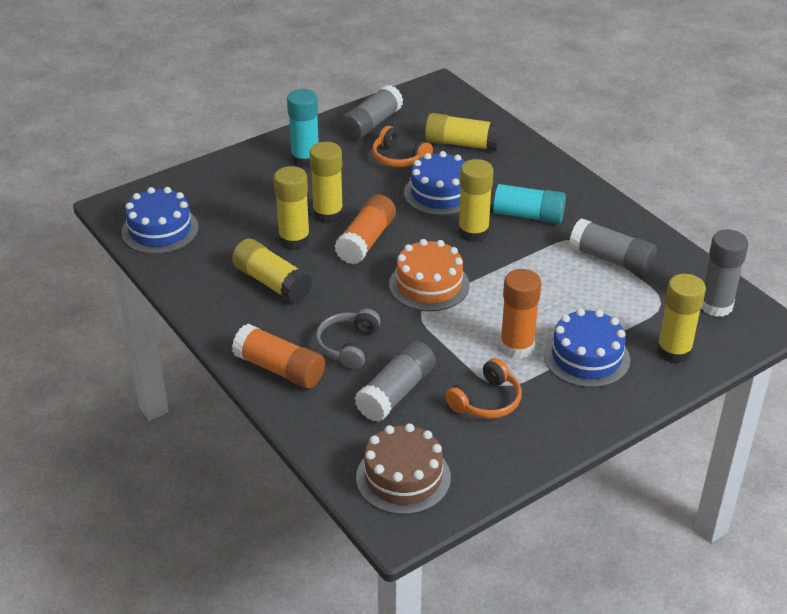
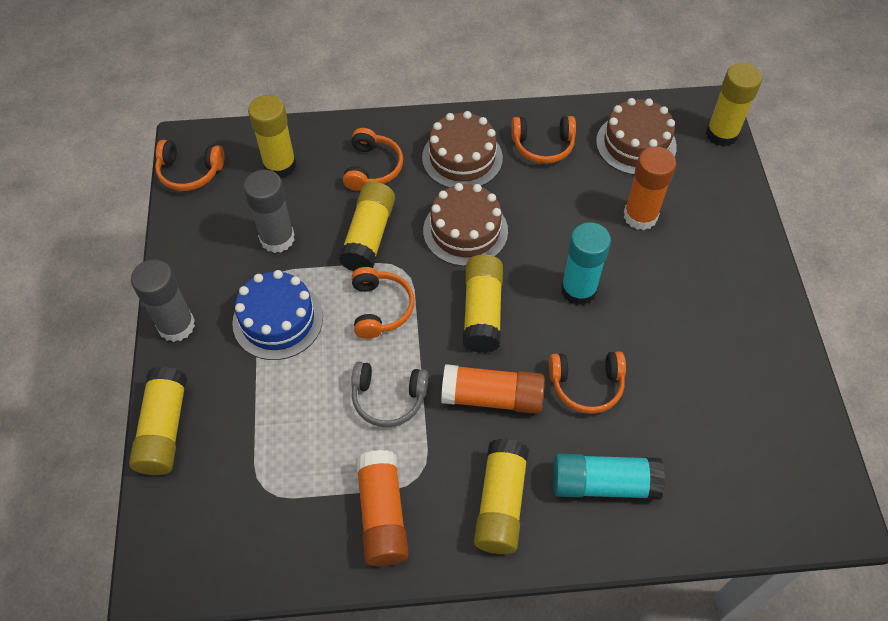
blue cake: 3 -> 1
brown cake: 1 -> 3
grey glue stick: 4 -> 2
orange cake: 1 -> 0
orange headphones: 2 -> 5

